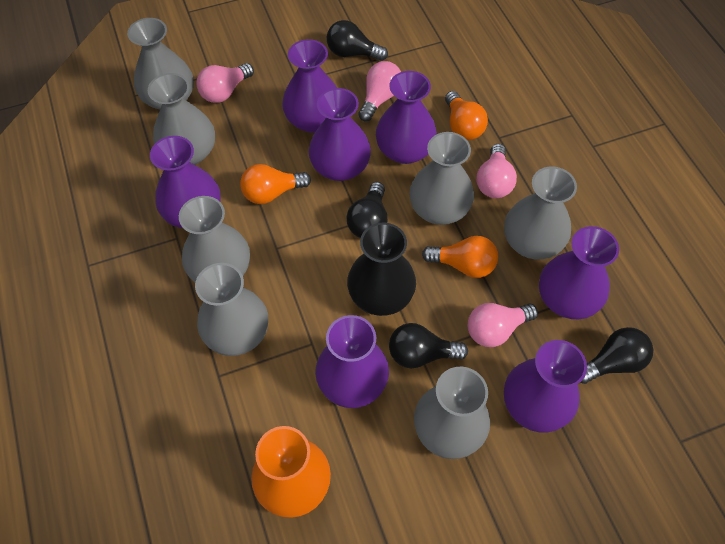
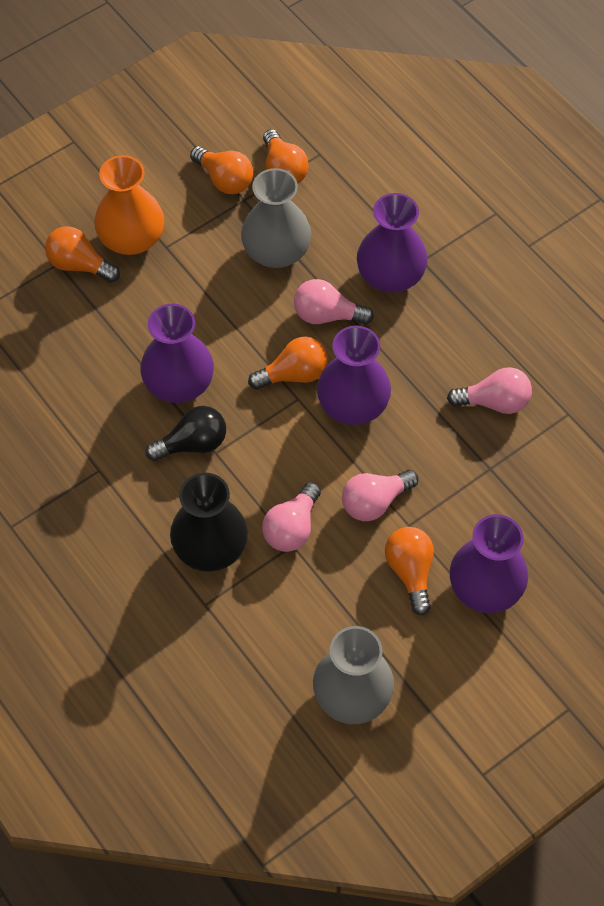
black light bulb: 4 -> 1
grey vase: 7 -> 2
orange light bulb: 3 -> 5
purple vase: 7 -> 4

